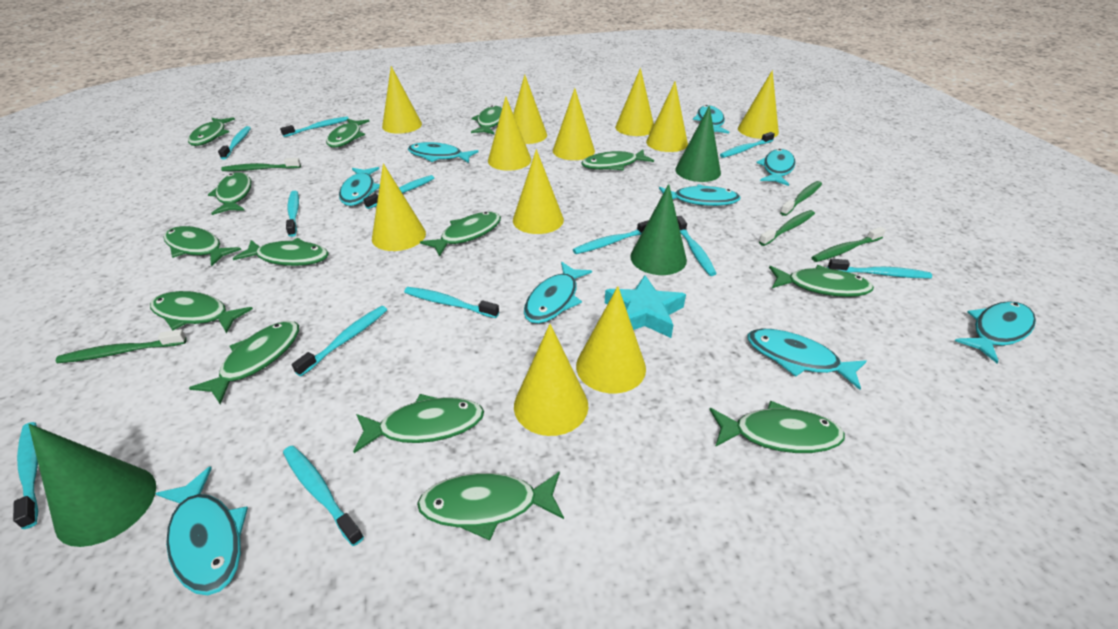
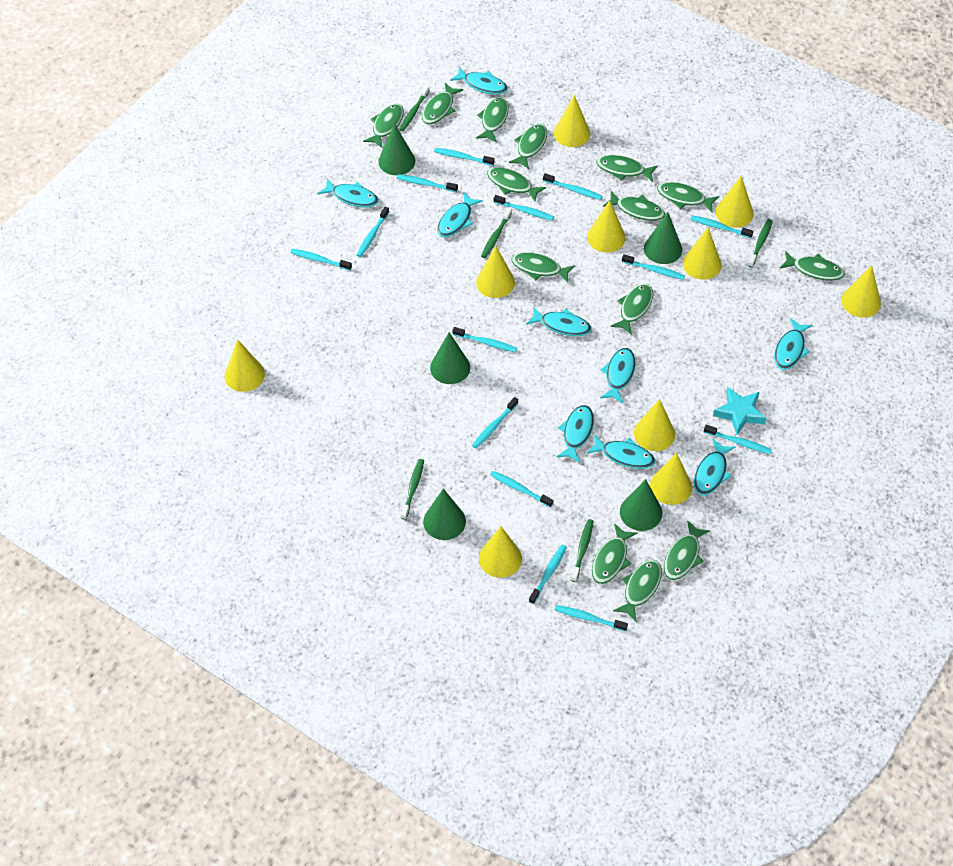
green cone: 3 -> 5
turquoise toothbrush: 12 -> 14
yellow cone: 11 -> 10

